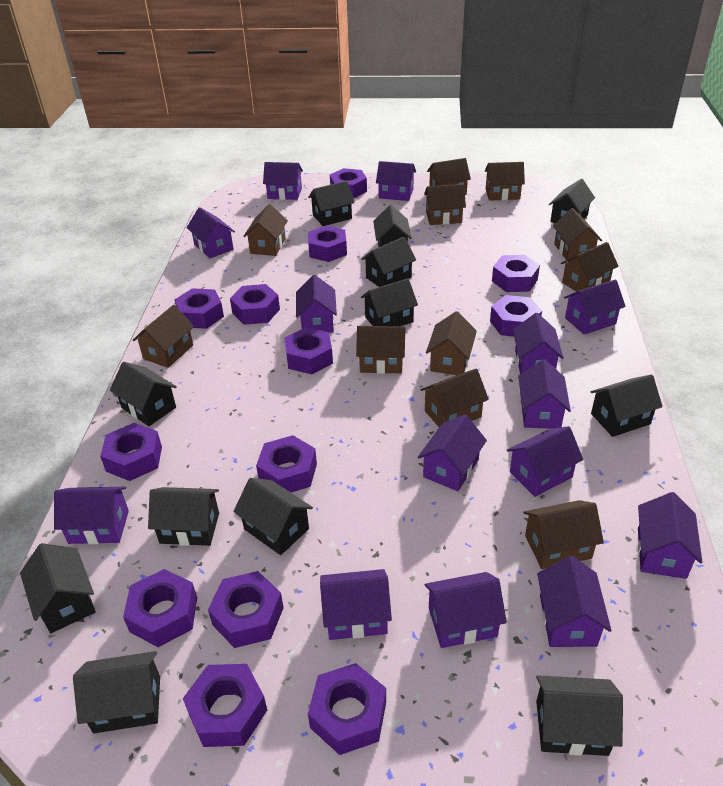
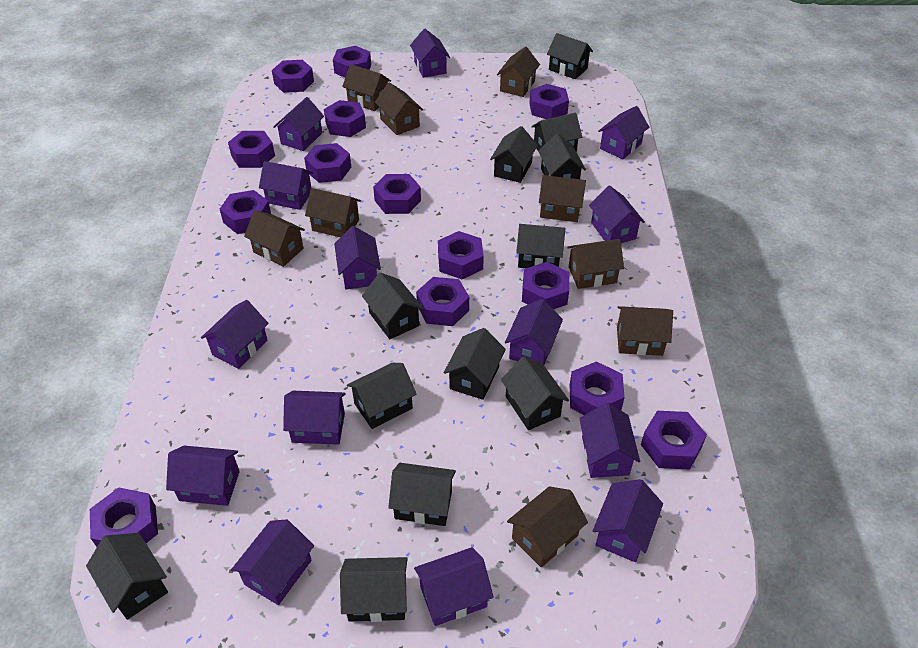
brown house: 11 -> 9
purple nut: 13 -> 14

